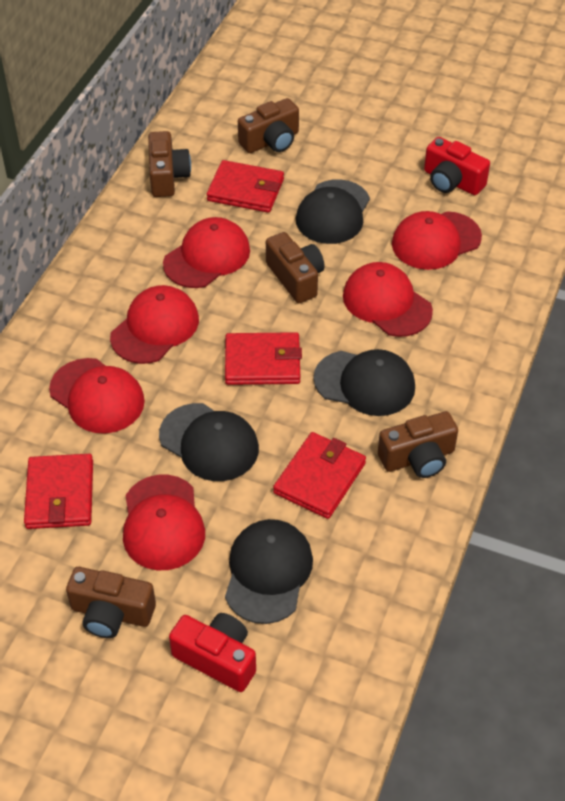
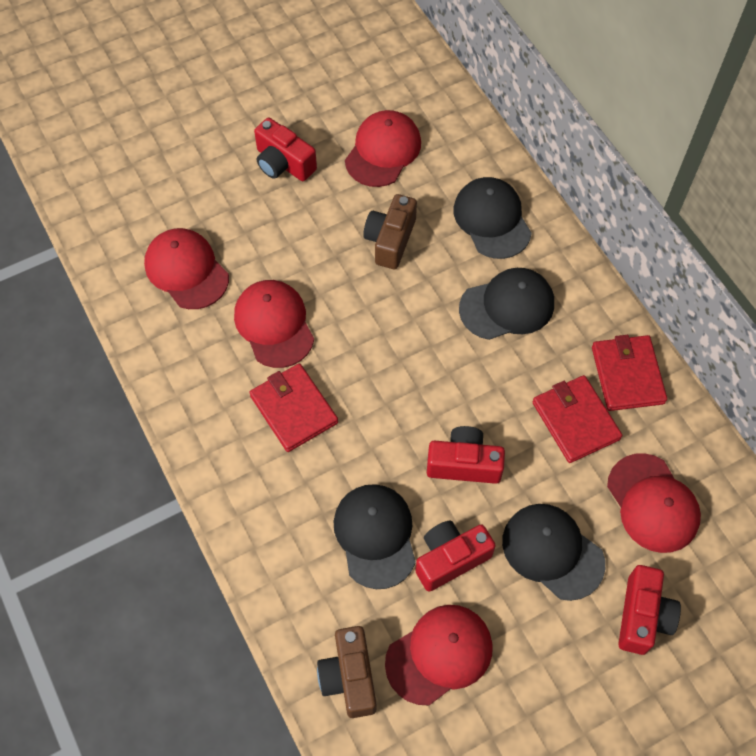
brown camera: 5 -> 2
red camera: 2 -> 4
red cap: 6 -> 5
red wallet: 4 -> 3

